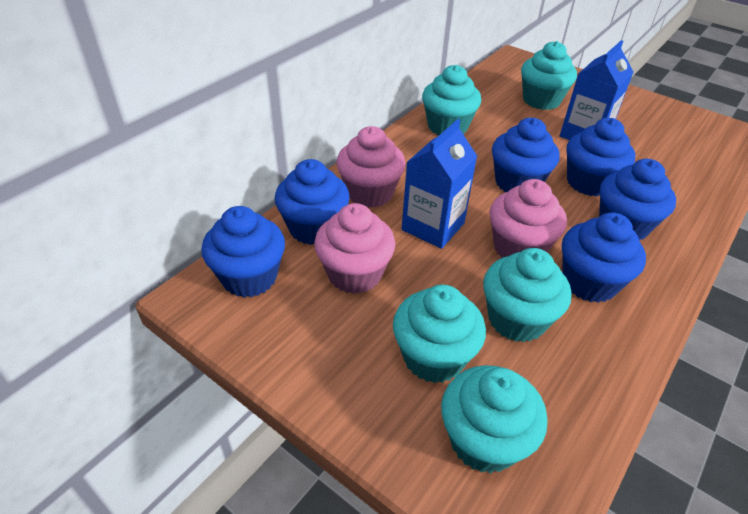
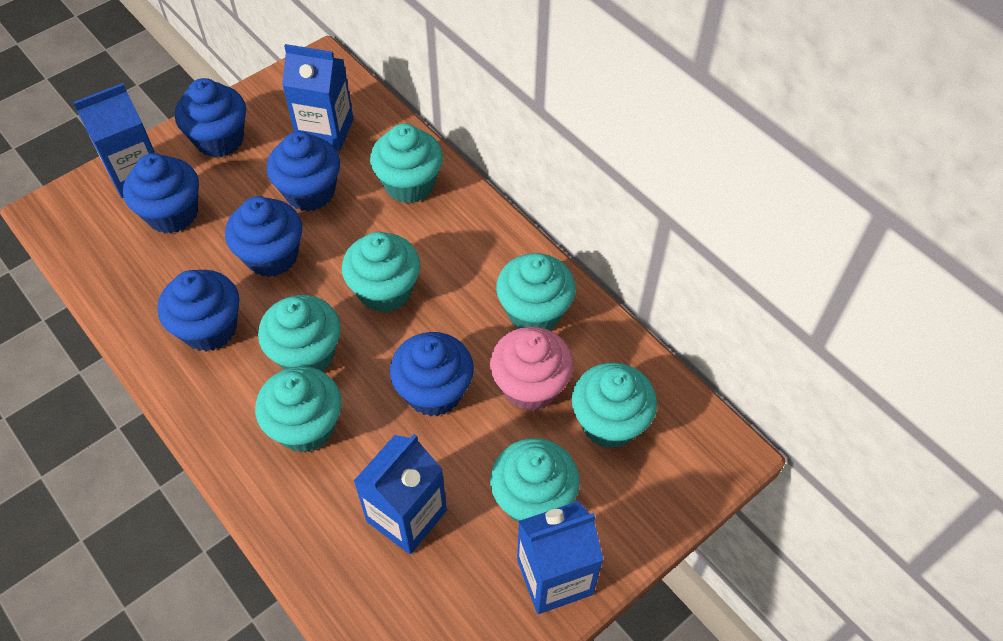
blue carton: 2 -> 4
pink cupcake: 3 -> 1
turquoise cupcake: 5 -> 7

